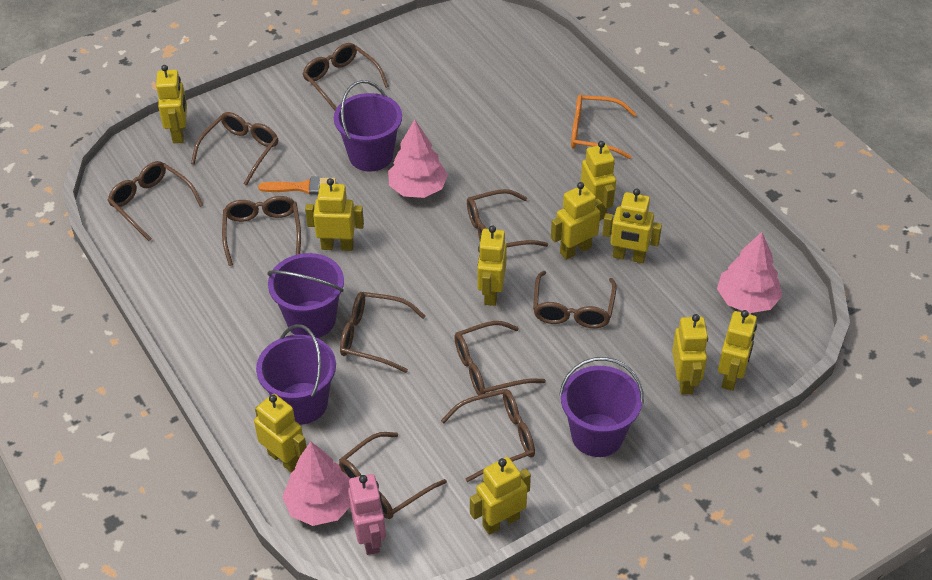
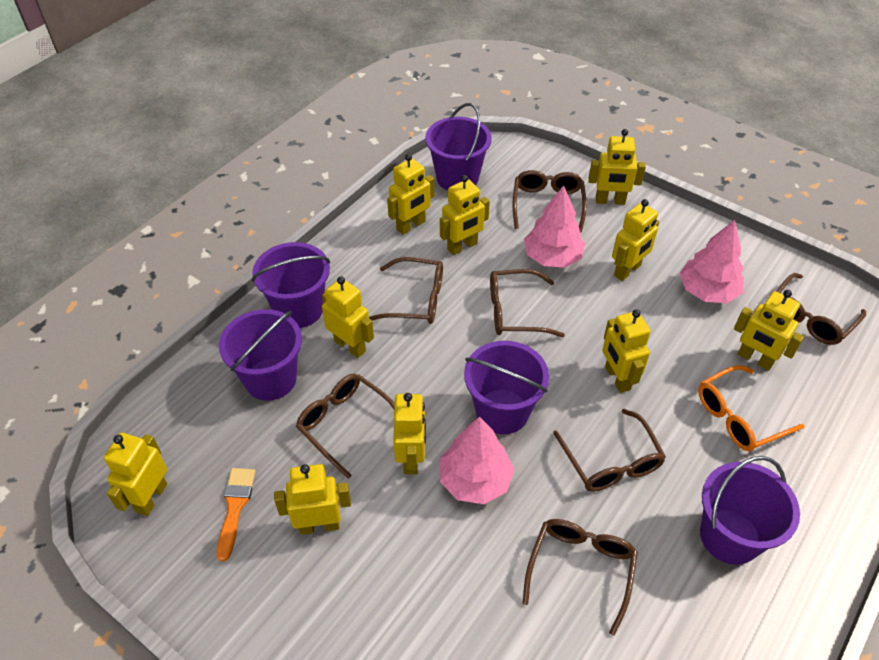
brown glasses: 10 -> 7
pink robot: 1 -> 0
purple bucket: 4 -> 5

